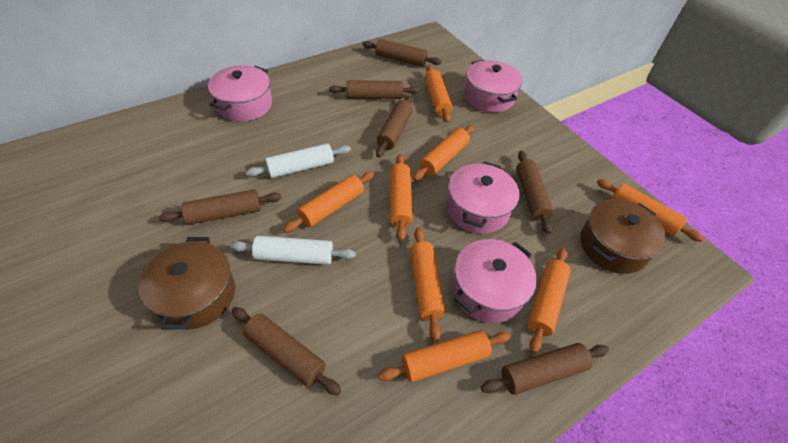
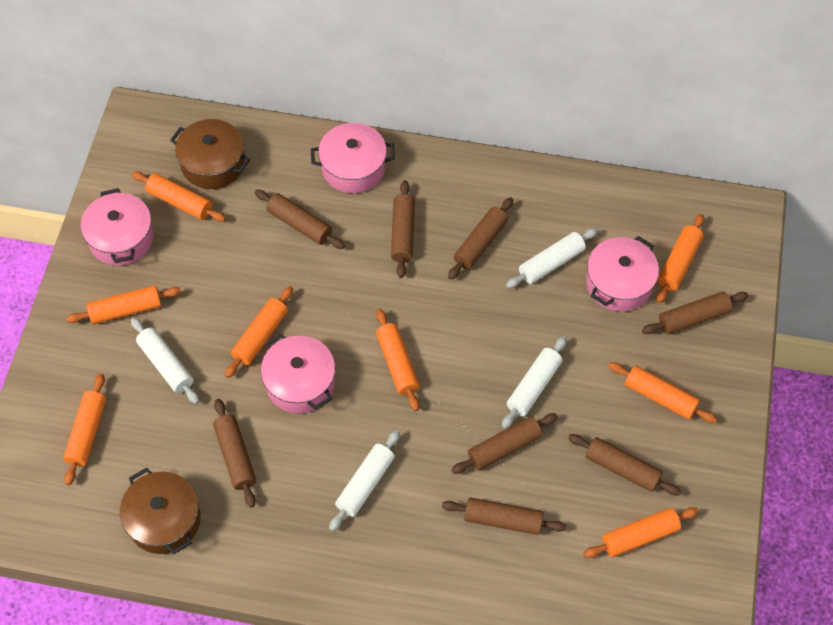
brown rolling pin: 7 -> 8
white rolling pin: 2 -> 4

